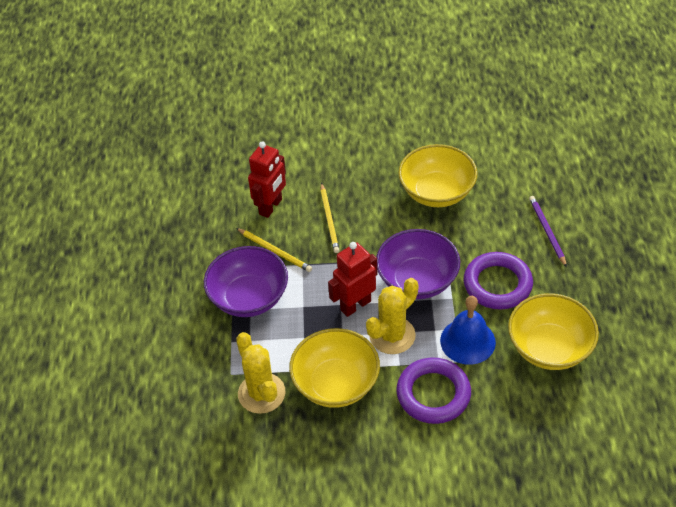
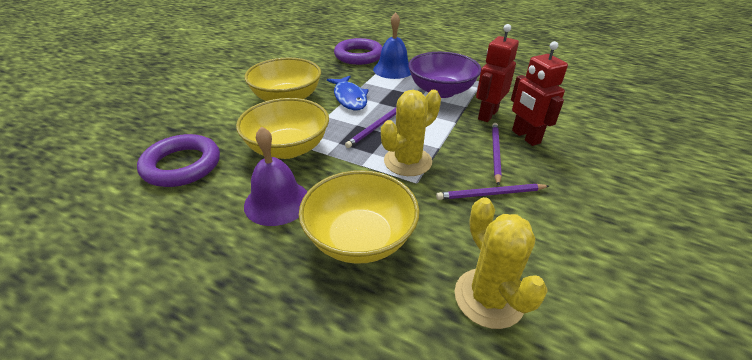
blue fish: 0 -> 1
purple bell: 0 -> 1
purple bowl: 2 -> 1
purple pencil: 1 -> 3
yellow pencil: 2 -> 0

